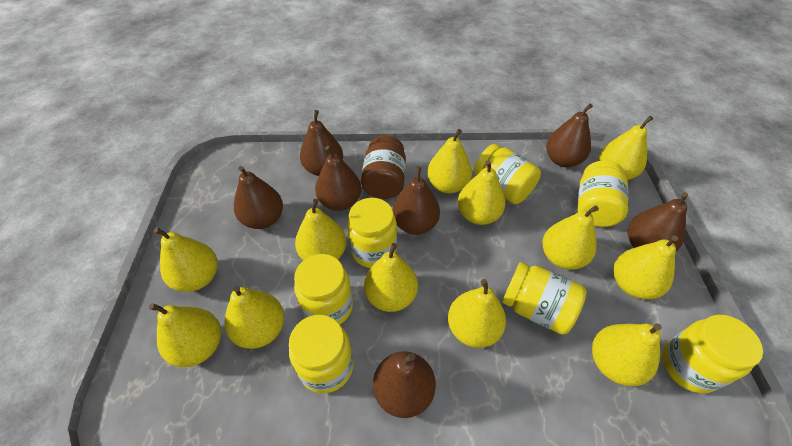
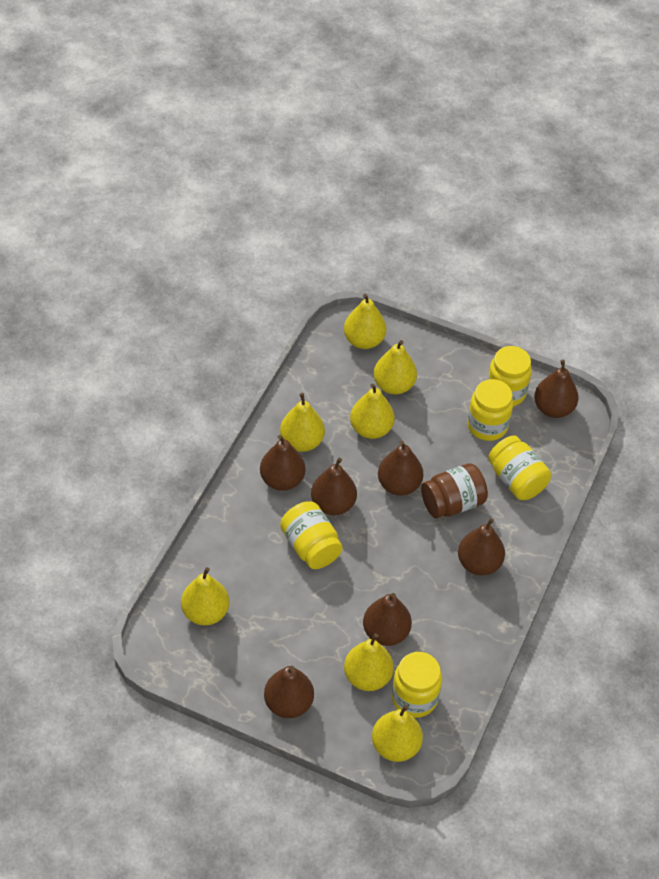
yellow jar: 7 -> 5
yellow pear: 12 -> 7

